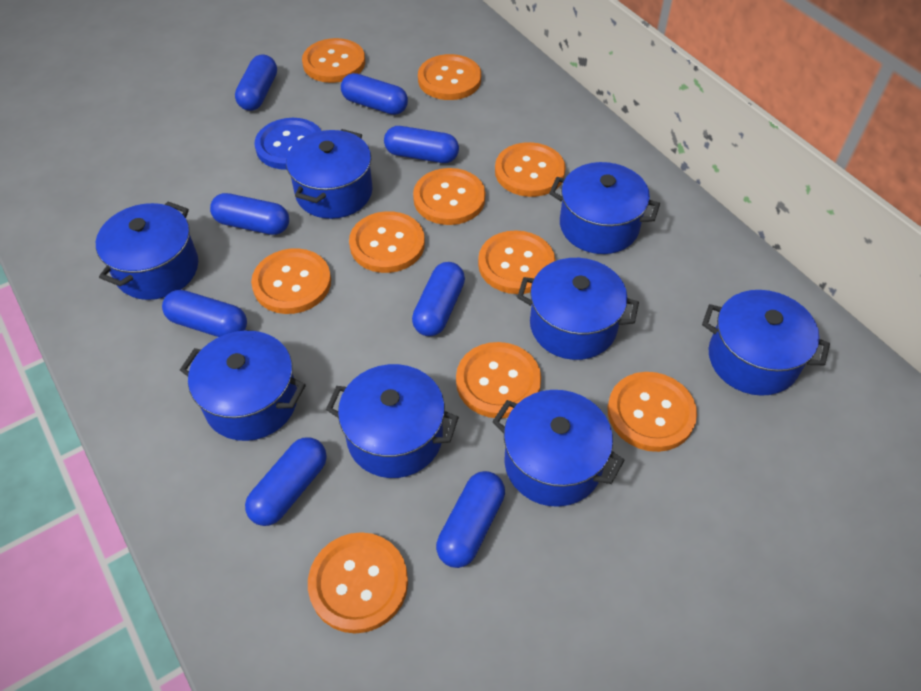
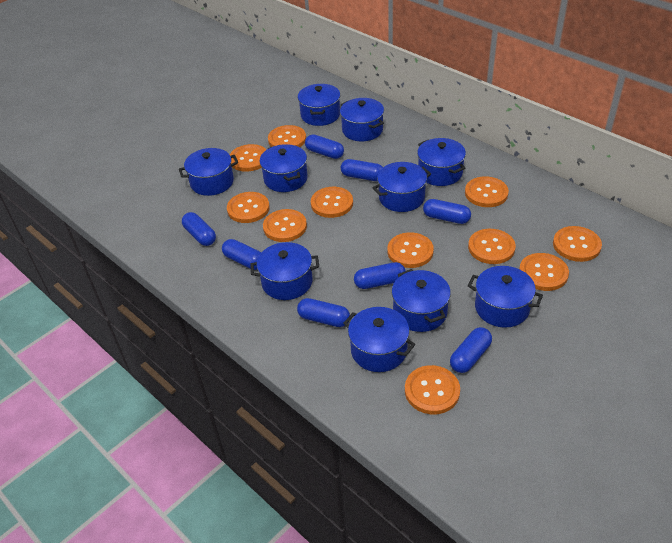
blue button: 1 -> 0
blue pot: 8 -> 10
orange button: 10 -> 11

